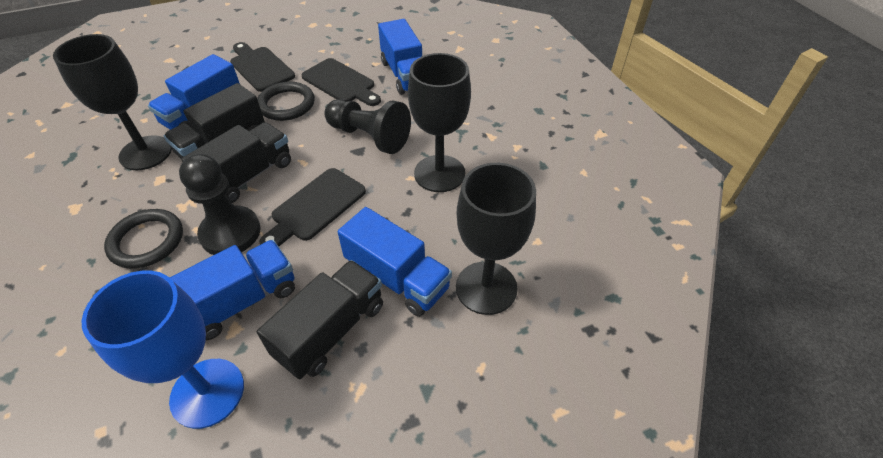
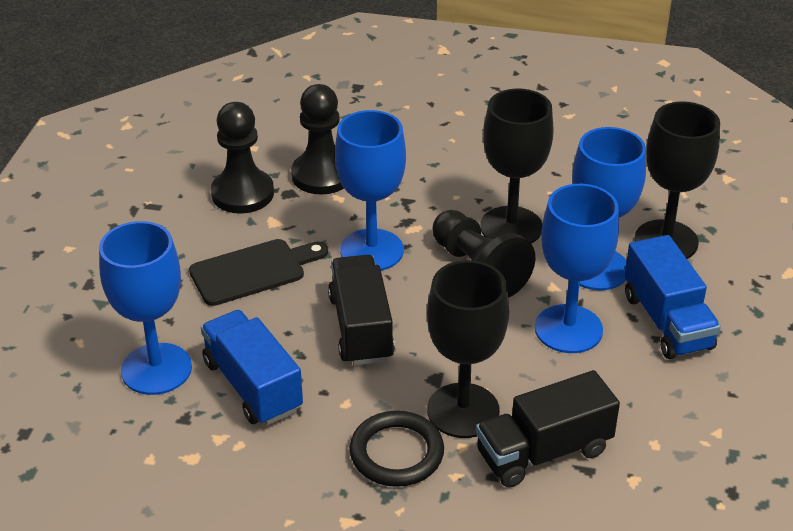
black cutting board: 3 -> 1
black pawn: 2 -> 3
black ring: 2 -> 1
black truck: 3 -> 2
blue goblet: 1 -> 4
blue truck: 4 -> 2

